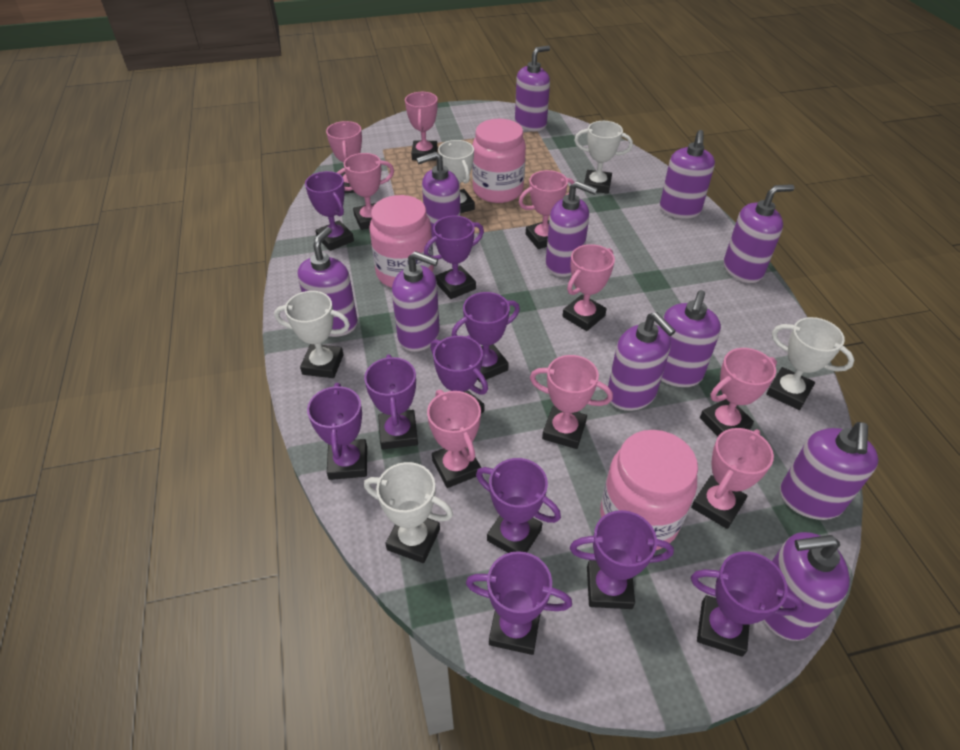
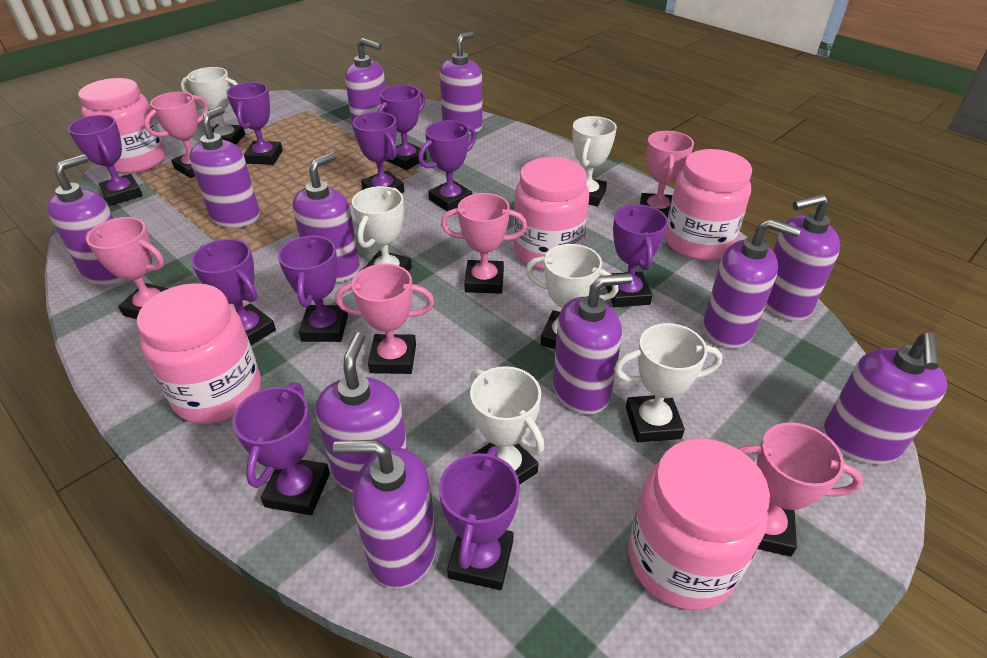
pink jar: 3 -> 5
pink trophy: 9 -> 6
white trophy: 5 -> 6

